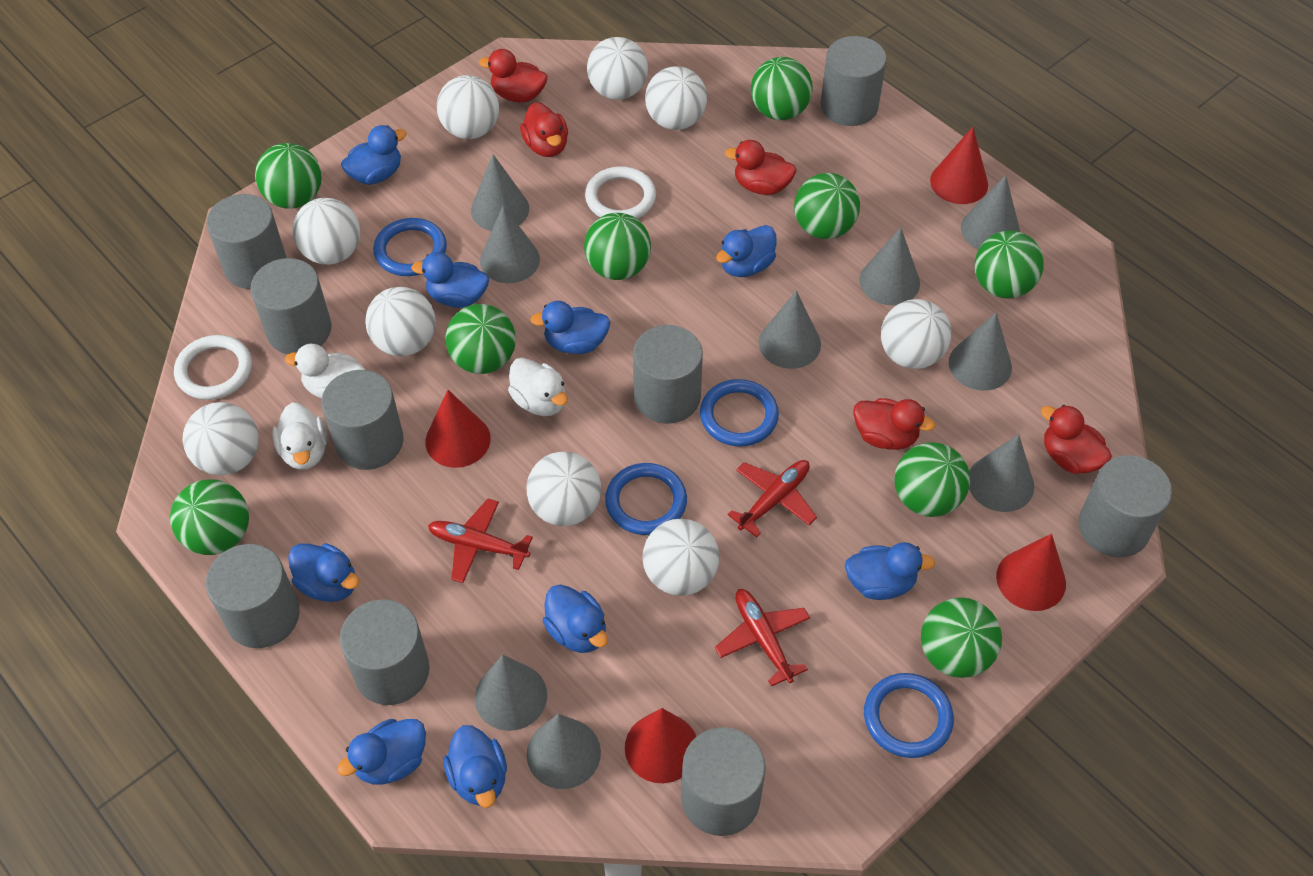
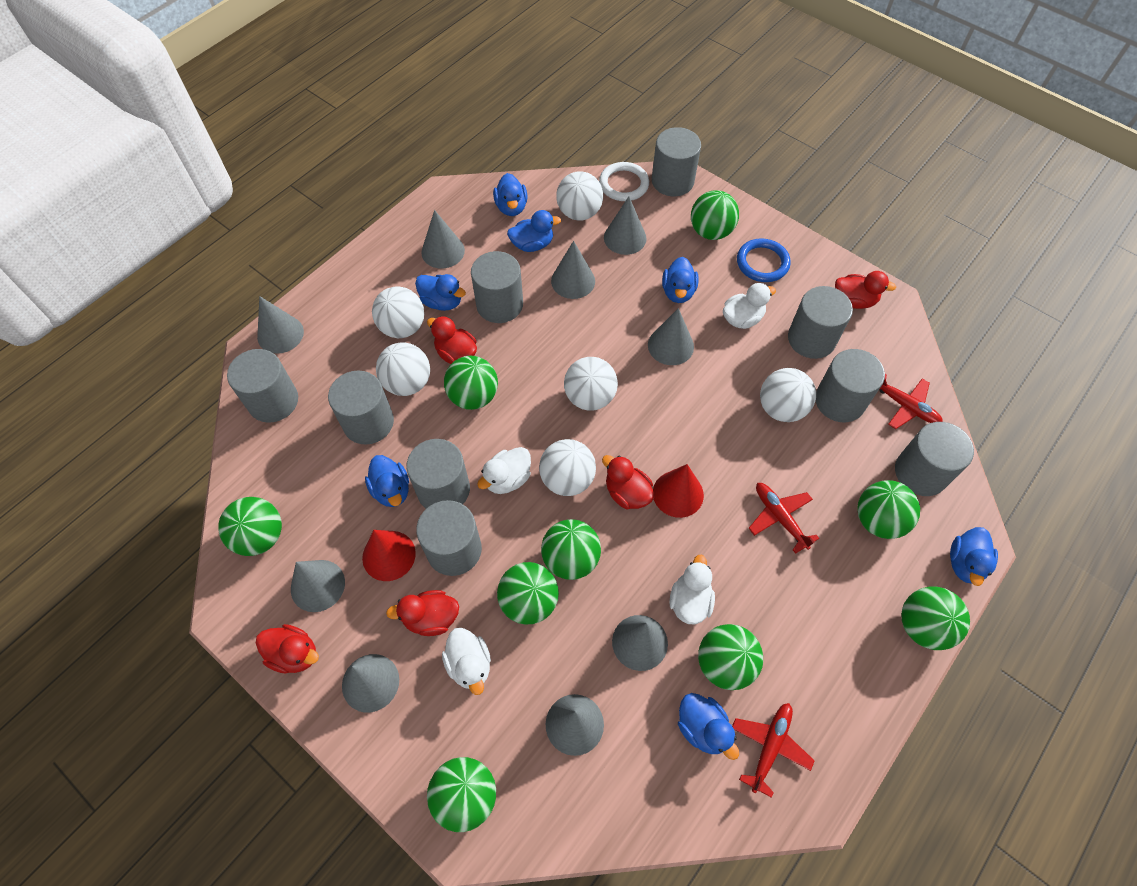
blue duck: 9 -> 7
blue ring: 4 -> 1
red cone: 4 -> 2
white ball: 9 -> 6
white duck: 3 -> 4
white ring: 2 -> 1

